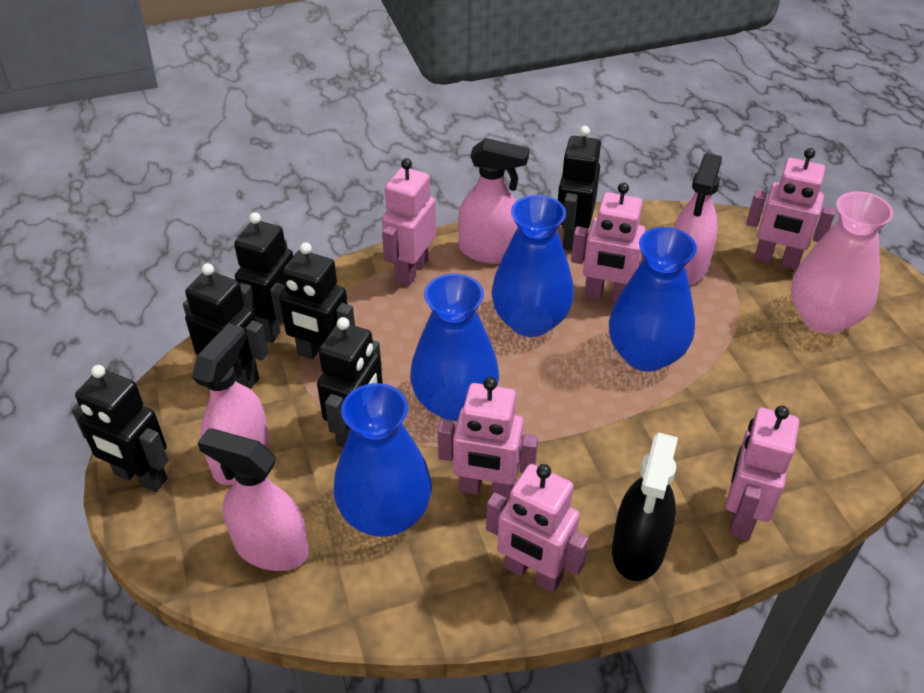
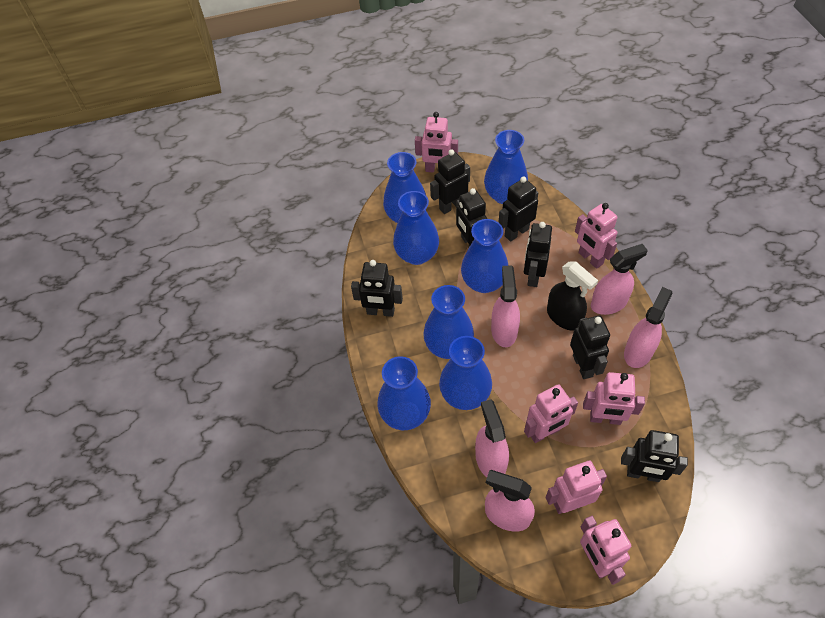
black robot: 6 -> 7
blue vase: 4 -> 7
pink spray bottle: 4 -> 5
pink vase: 1 -> 0

